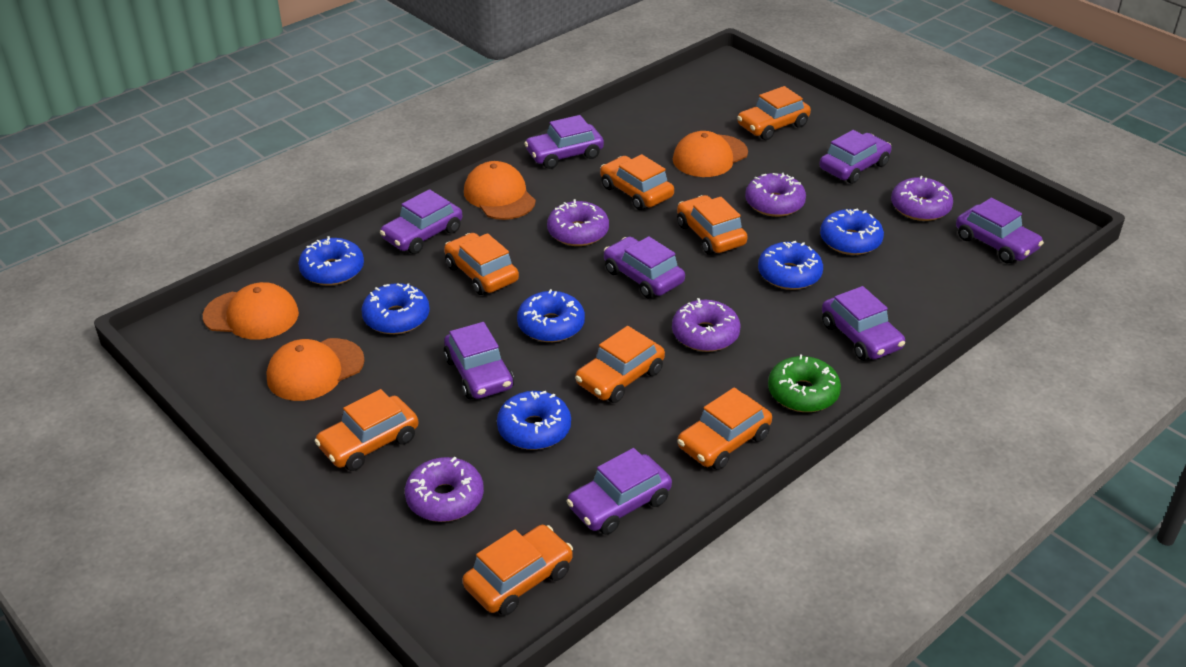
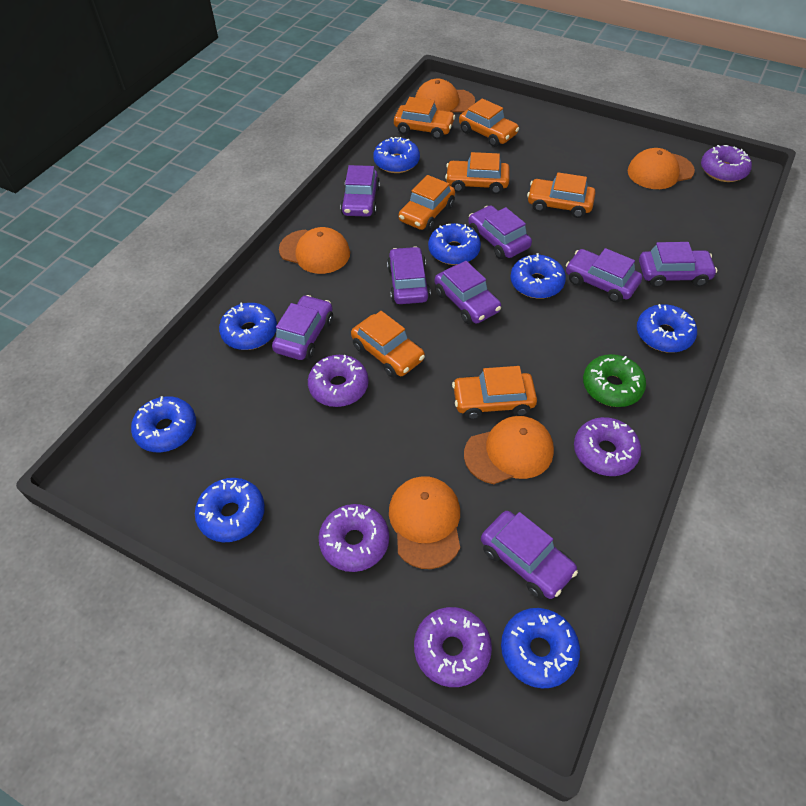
blue donut: 6 -> 8
orange cap: 4 -> 5
orange car: 8 -> 7

